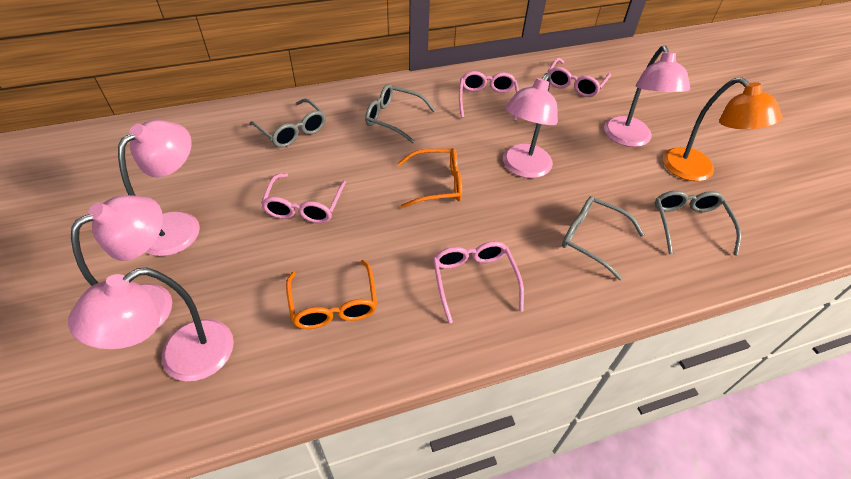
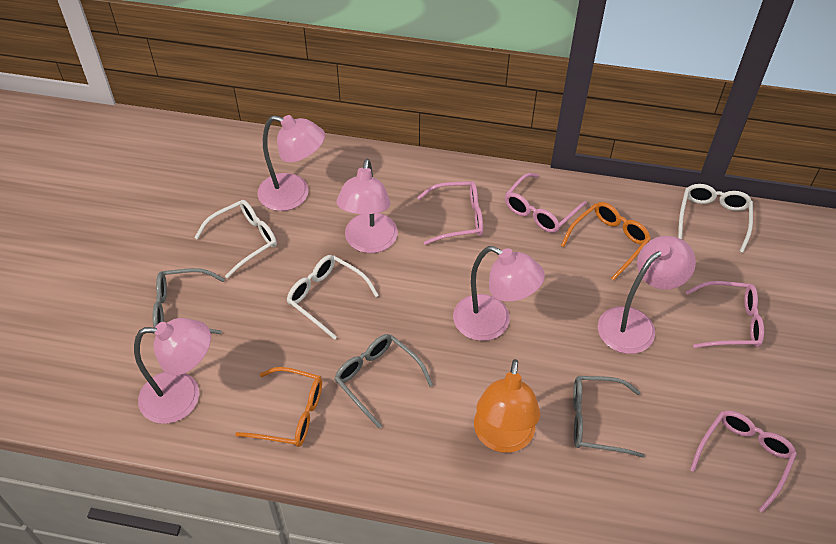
grey glasses: 4 -> 3
white glasses: 0 -> 3

